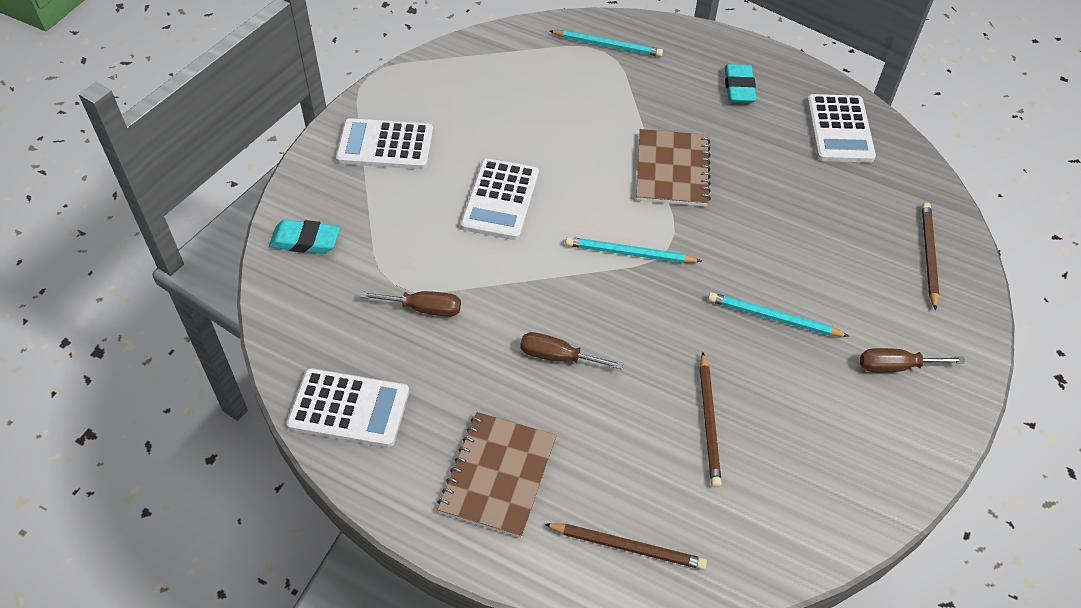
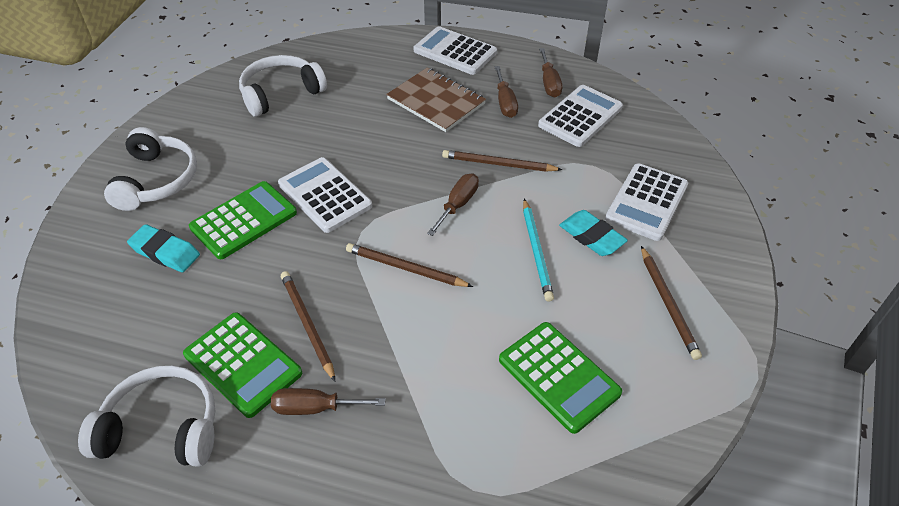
brown notebook: 2 -> 1
brown pencil: 3 -> 4
brown screwdriver: 3 -> 4
green calculator: 0 -> 3
turquoise pencil: 3 -> 1
white headphones: 0 -> 3

